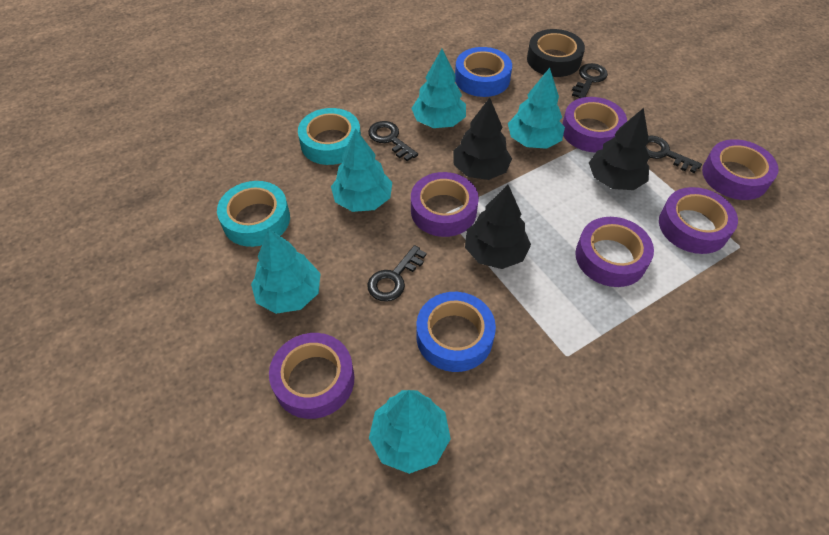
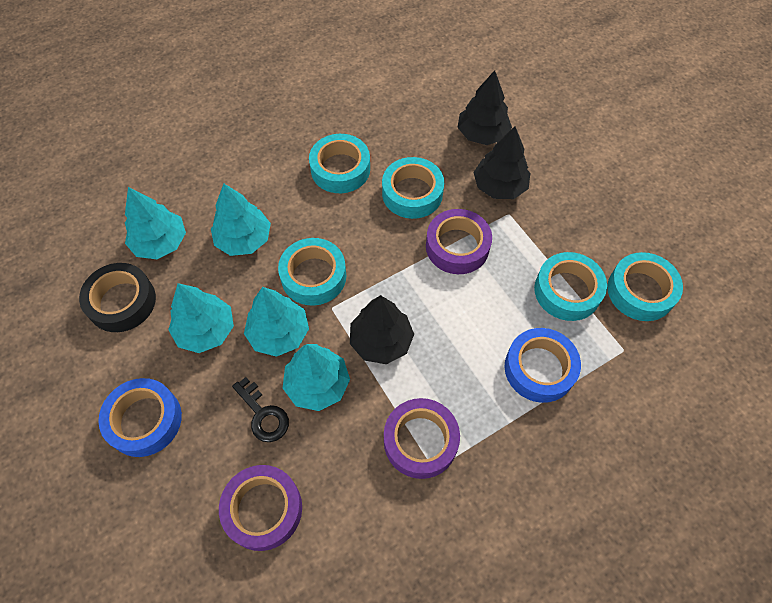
black key: 4 -> 1
purple tape: 6 -> 3
turquoise tape: 2 -> 5

